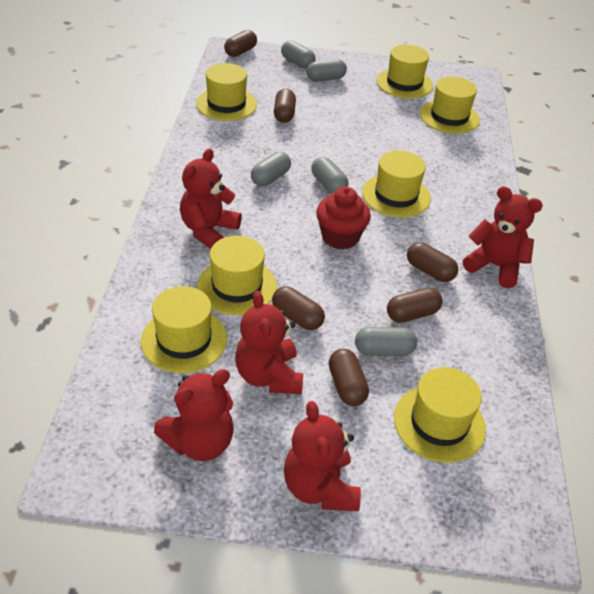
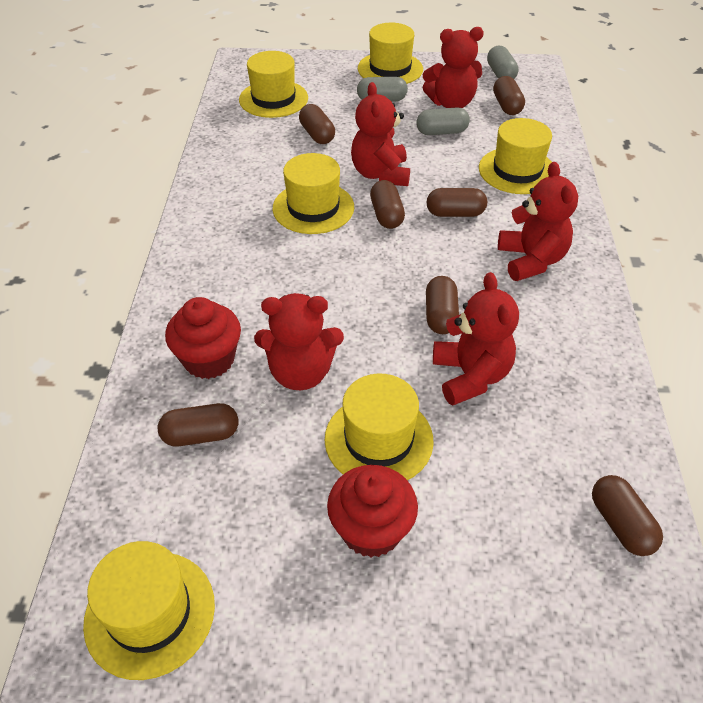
brown capsule: 6 -> 7
grey capsule: 5 -> 3
red cupcake: 1 -> 2
yellow hat: 7 -> 6

